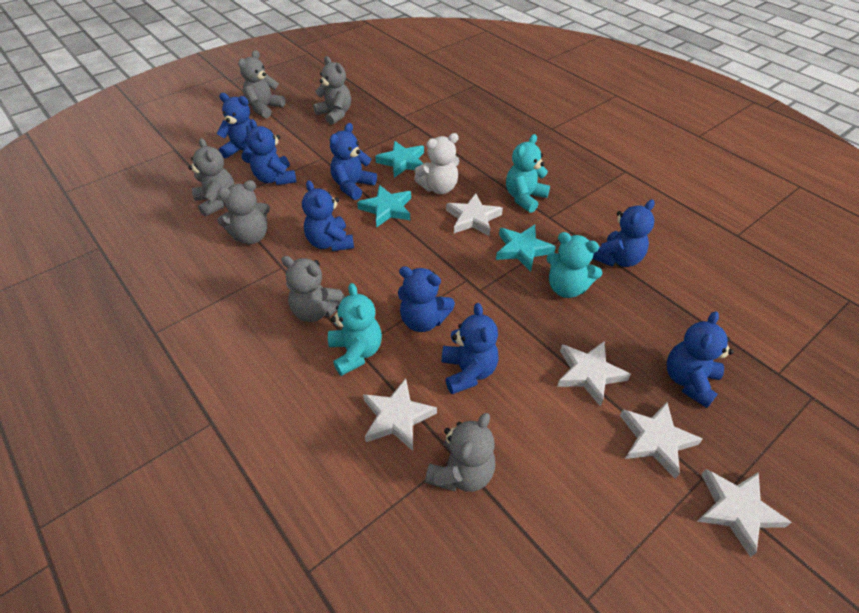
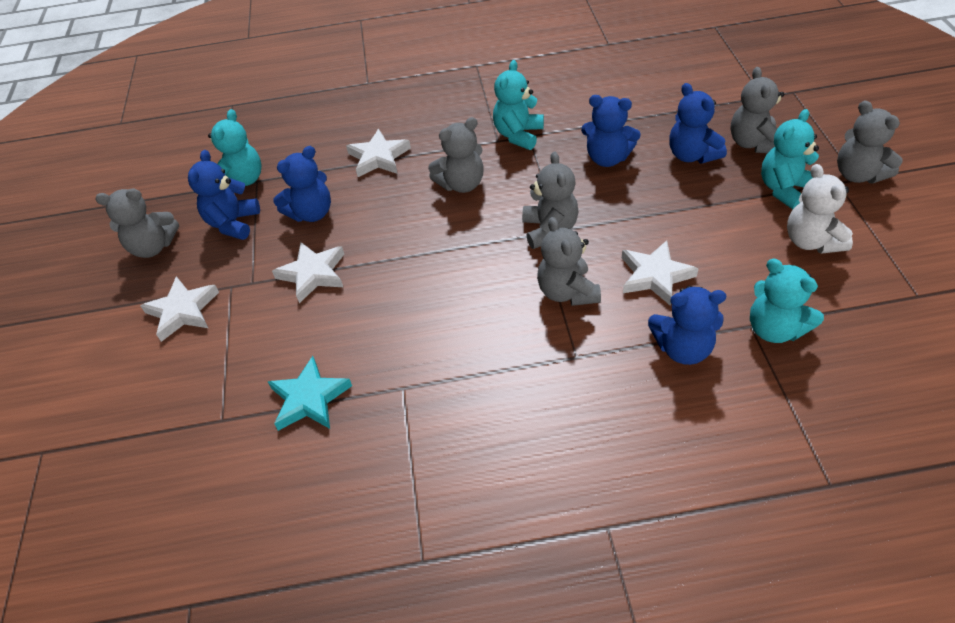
blue teddy bear: 8 -> 5
turquoise star: 3 -> 1
turquoise teddy bear: 3 -> 4
white star: 5 -> 4

